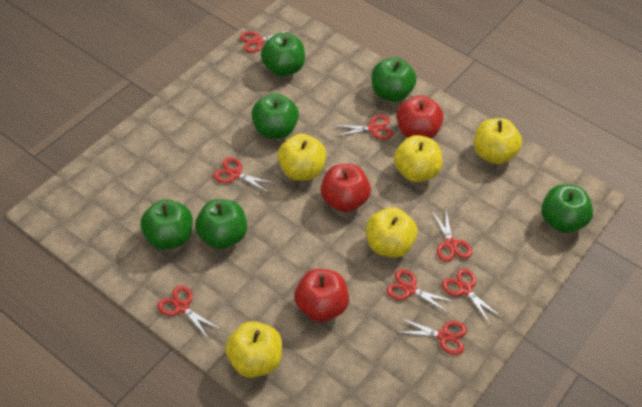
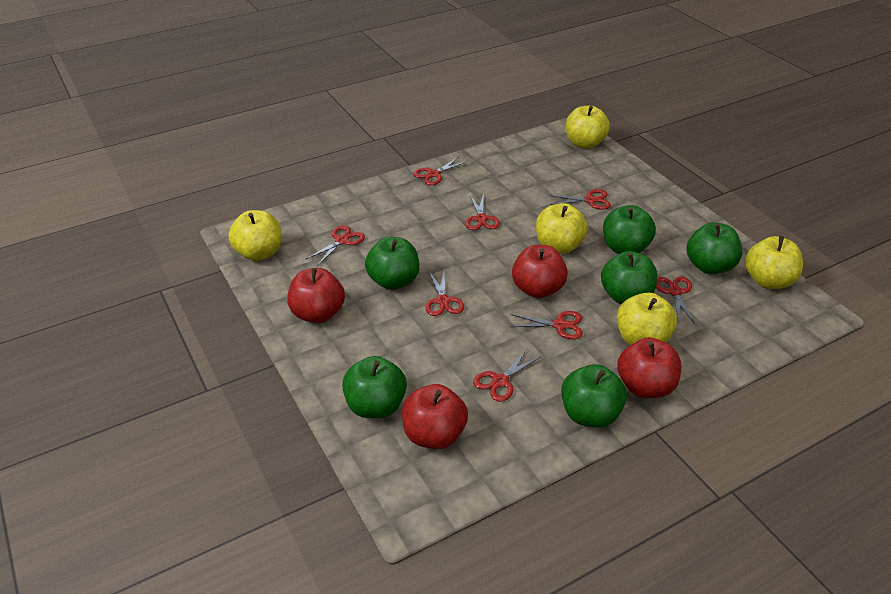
red apple: 3 -> 4

